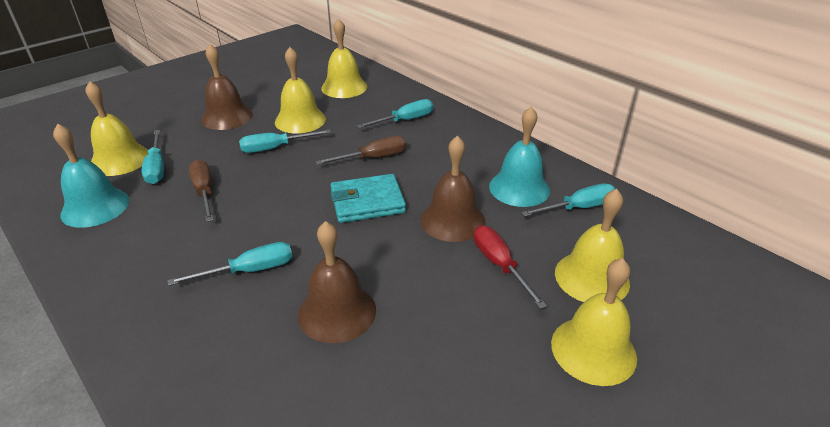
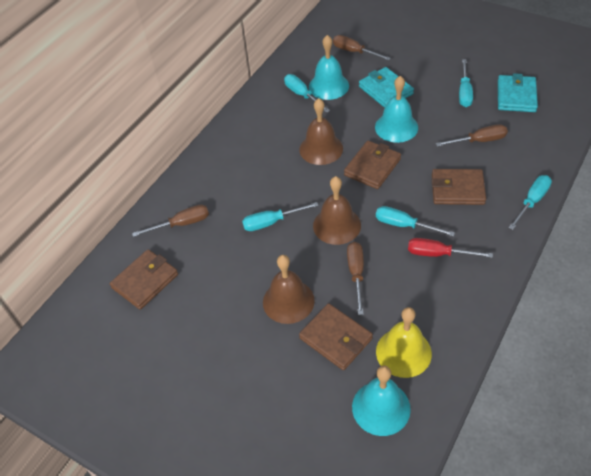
brown screwdriver: 2 -> 4
brown wallet: 0 -> 4
turquoise bell: 2 -> 3
turquoise wallet: 1 -> 2
yellow bell: 5 -> 1

